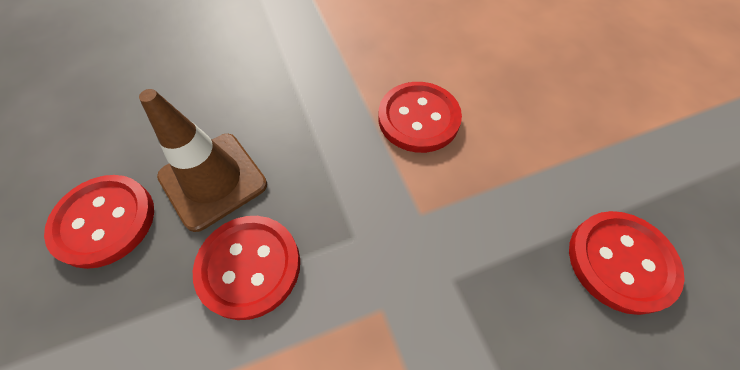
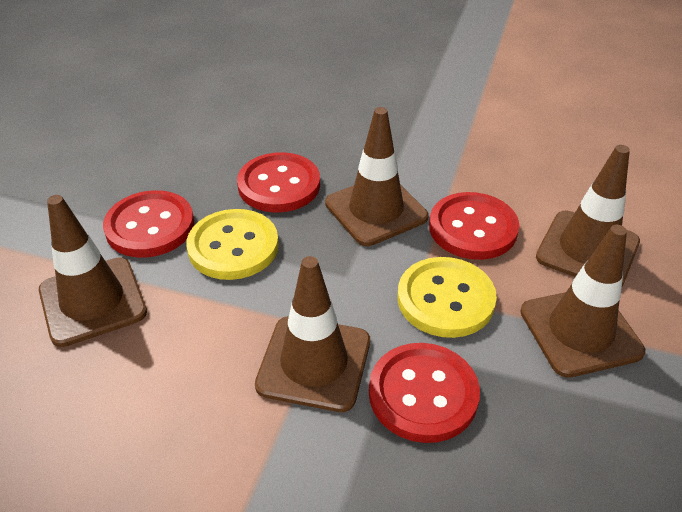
brown traffic cone: 1 -> 5
yellow button: 0 -> 2

